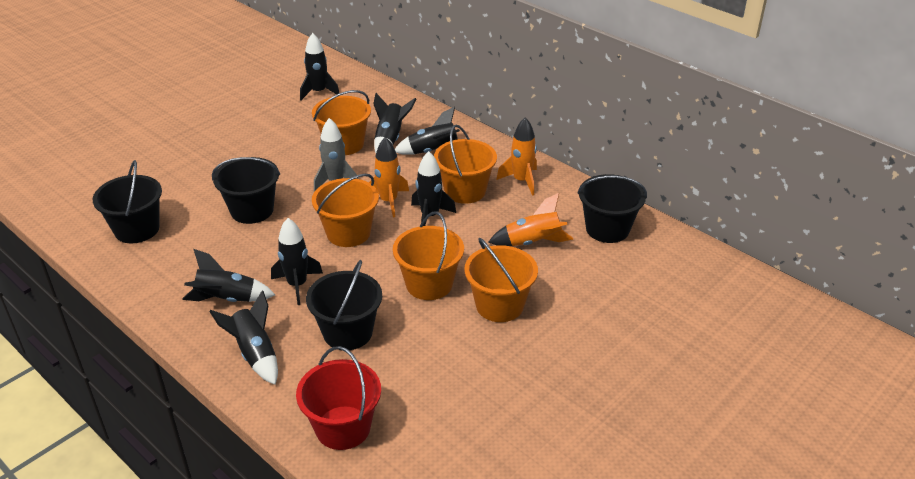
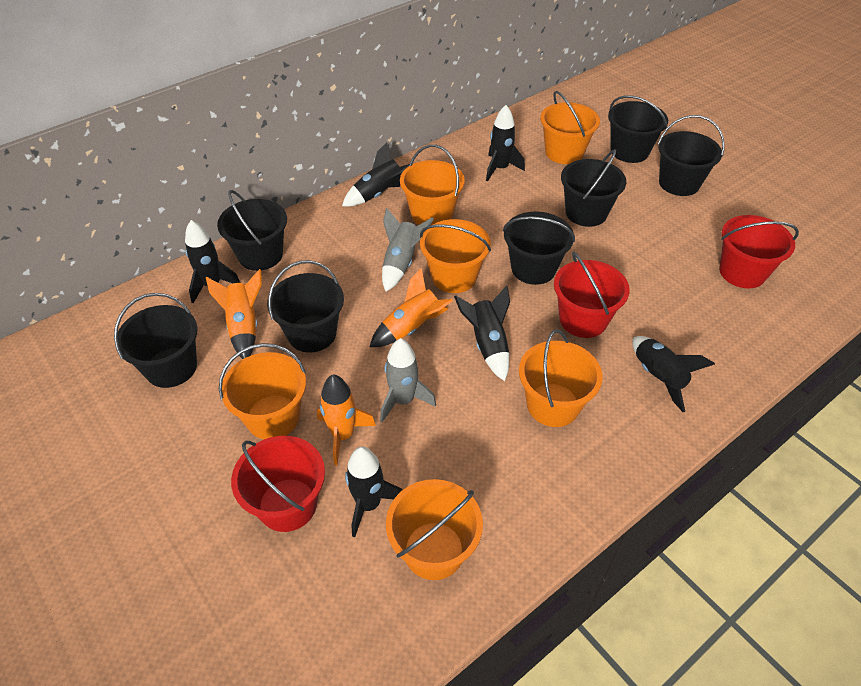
black bucket: 4 -> 7
black rocket: 7 -> 6
grey rocket: 1 -> 2
orange bucket: 5 -> 6
red bucket: 1 -> 3

